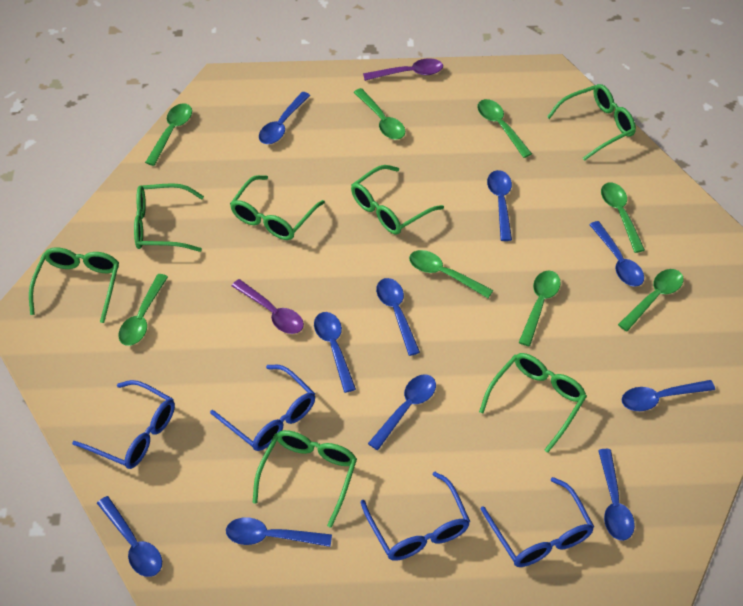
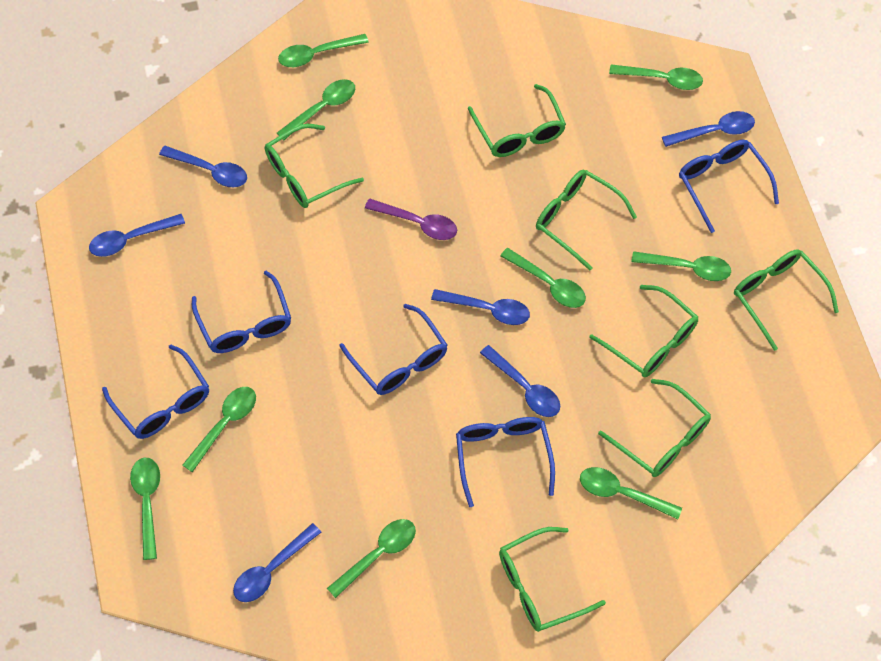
blue glasses: 4 -> 5
blue spoon: 10 -> 6
green spoon: 8 -> 9
purple spoon: 2 -> 1

